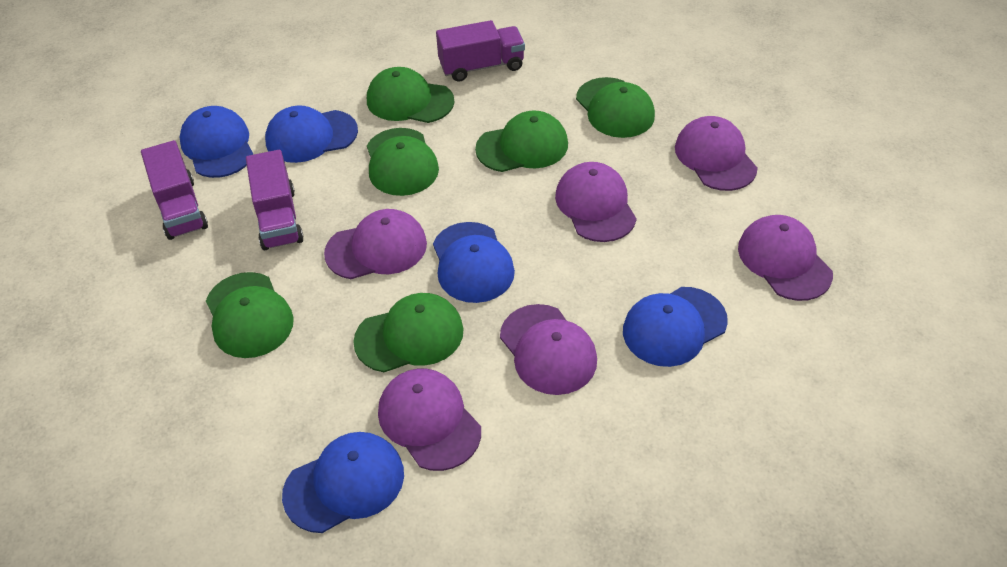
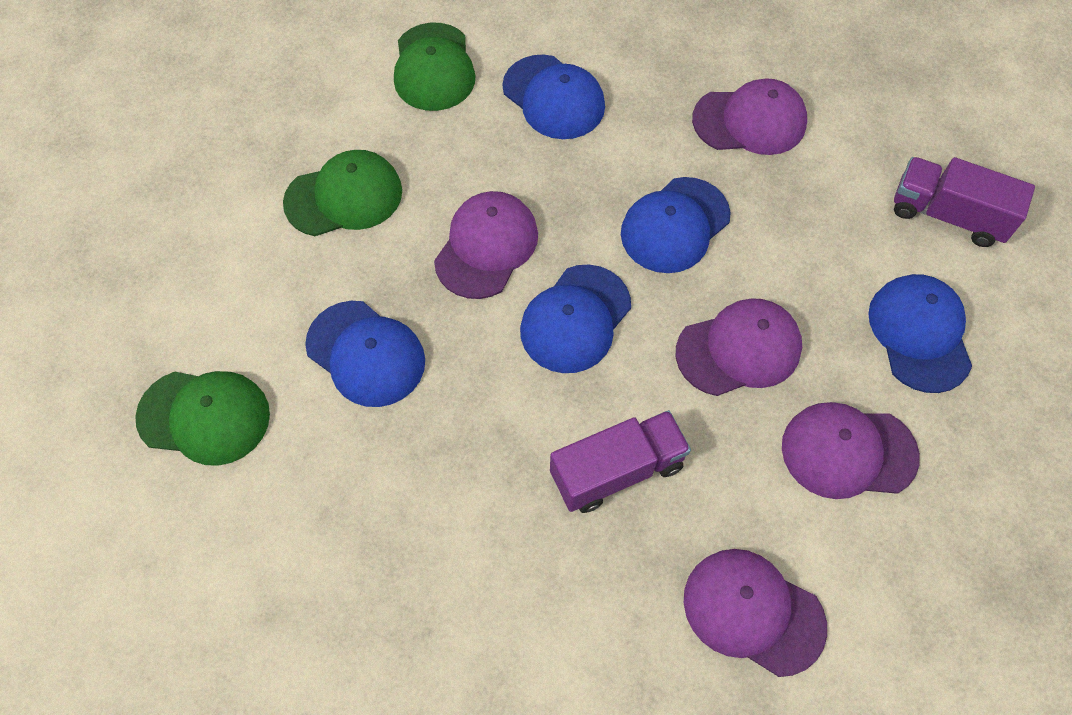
green cap: 6 -> 3
purple cap: 6 -> 5
purple truck: 3 -> 2

